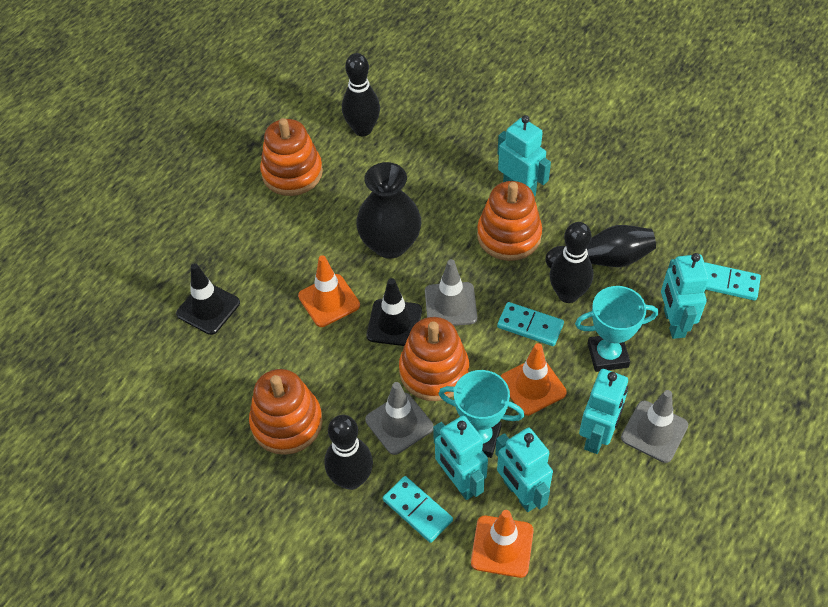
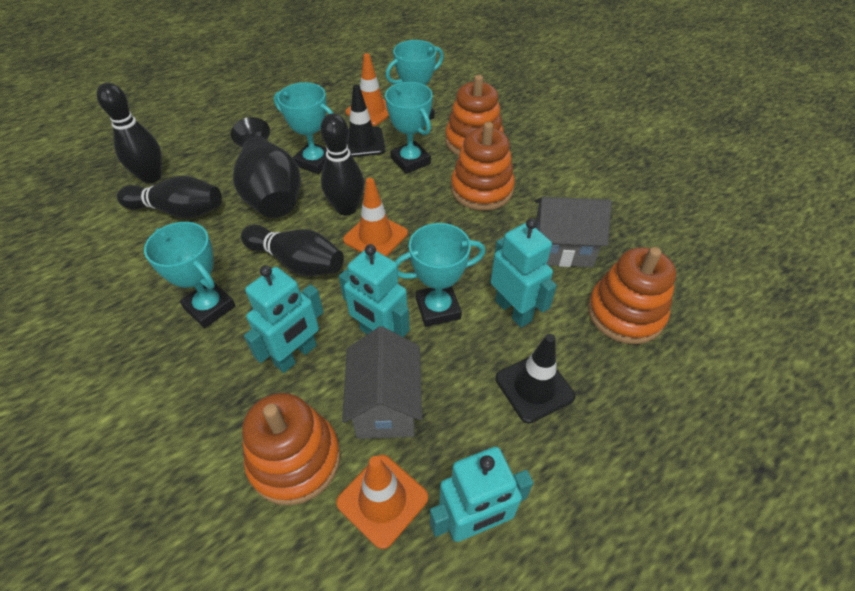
grey house: 0 -> 2
grey traffic cone: 3 -> 0
turquoise domino: 3 -> 0
turquoise robot: 5 -> 4
turquoise trophy: 2 -> 5

